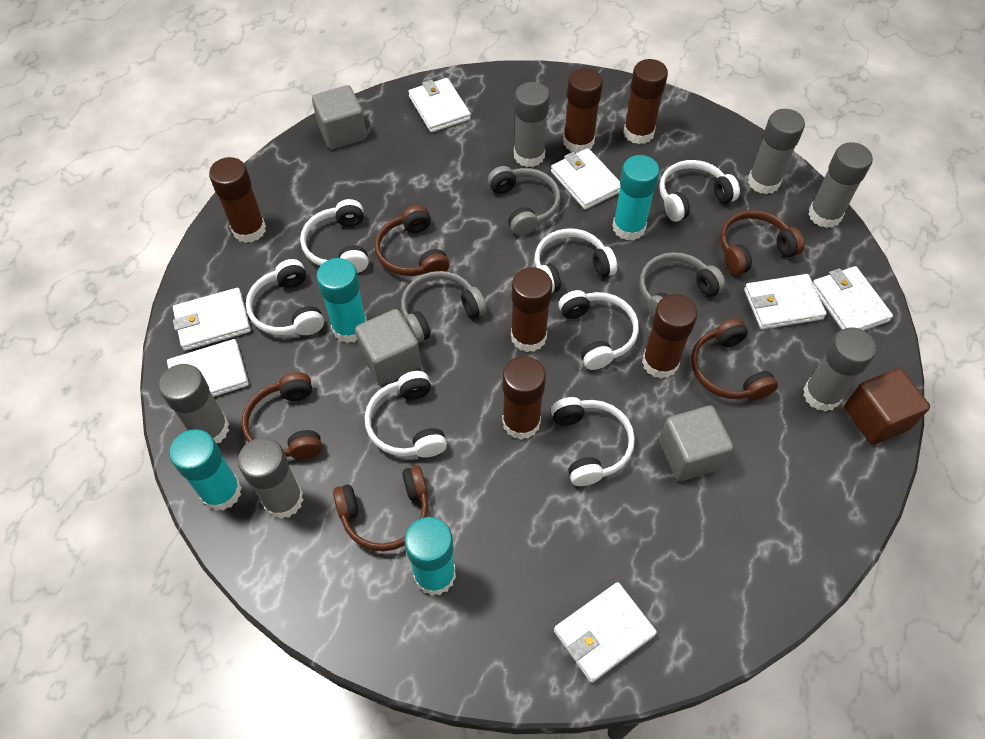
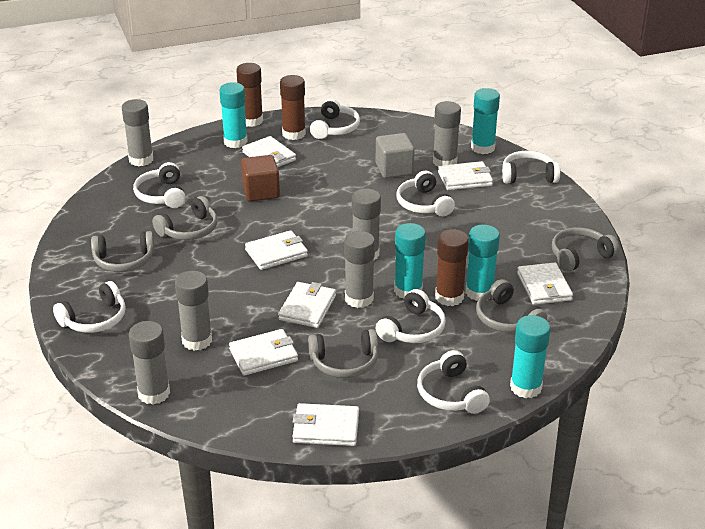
brown glue stick: 6 -> 3
brown headphones: 5 -> 0
grey cube: 3 -> 1
grey headphones: 3 -> 5
turquoise glue stick: 4 -> 5

